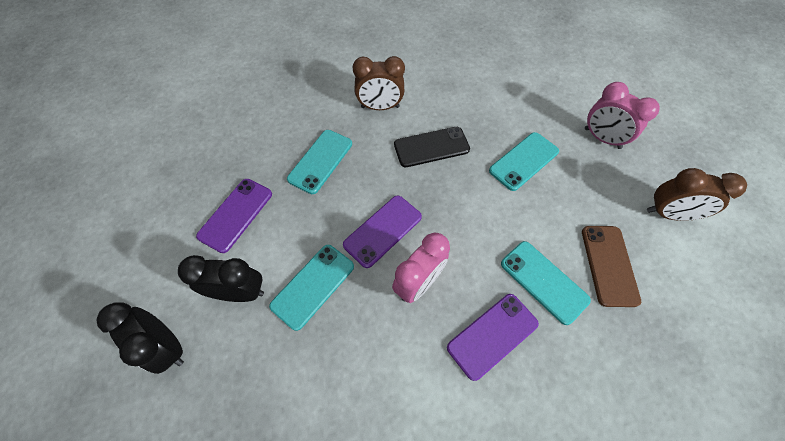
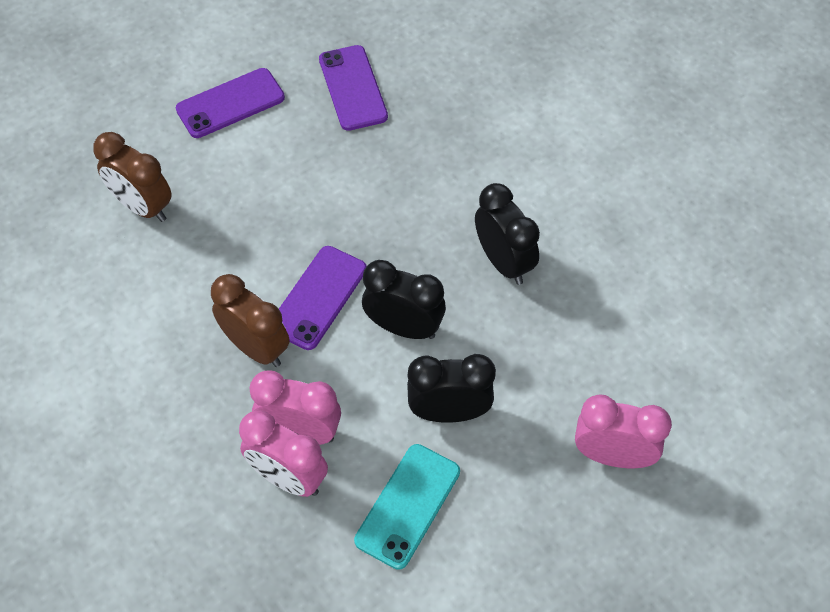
black clock: 2 -> 3
black phone: 1 -> 0
brown phone: 1 -> 0
pink clock: 2 -> 3
turquoise phone: 4 -> 1

